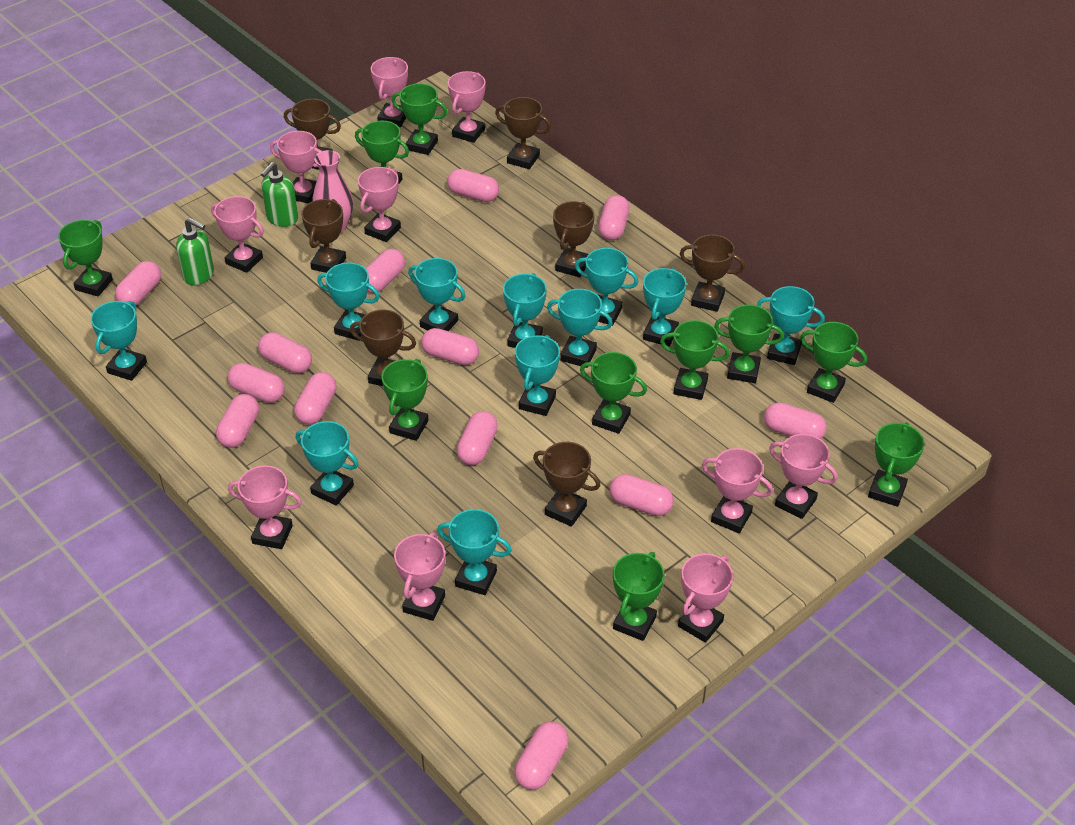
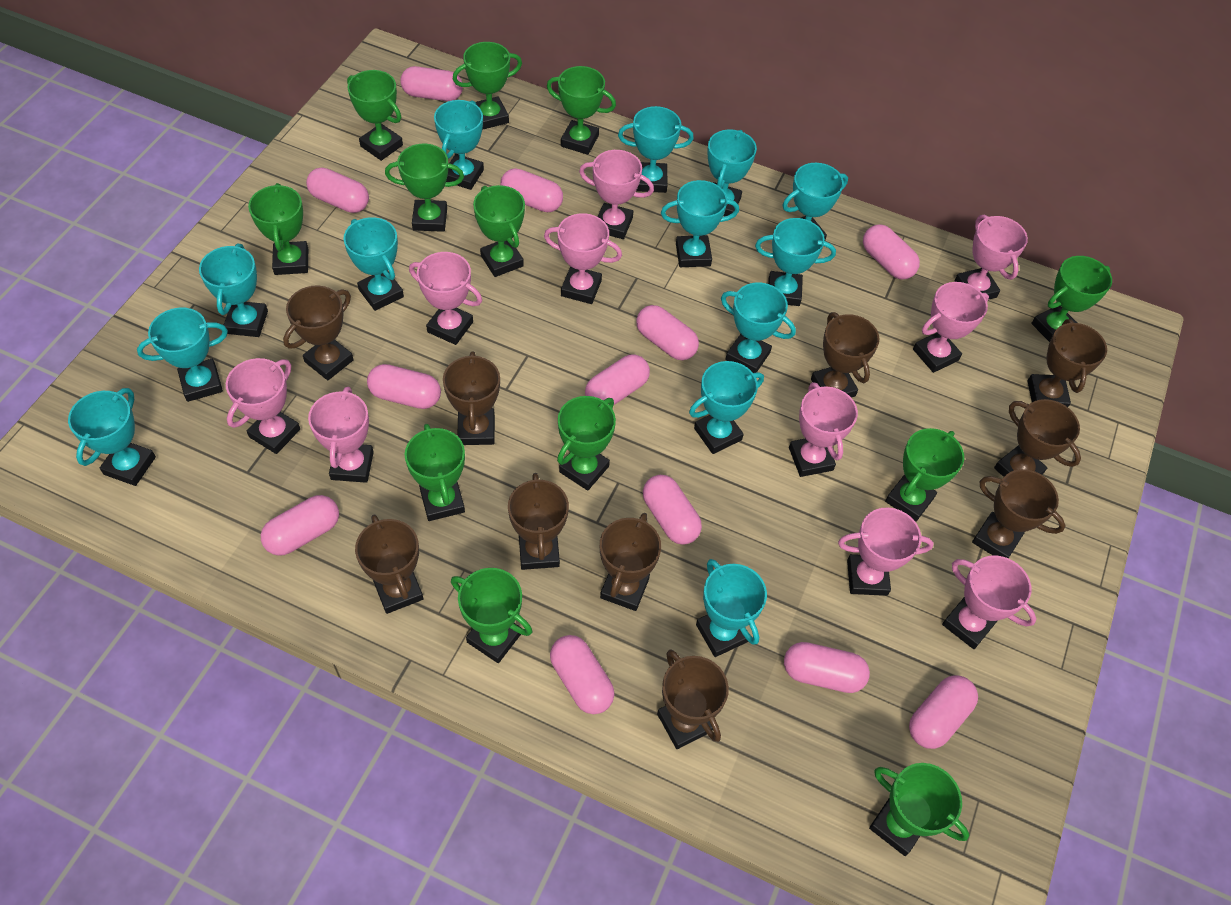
brown trophy: 7 -> 10
green soap dispenser: 2 -> 0
green trophy: 10 -> 12
pink capsule: 13 -> 12
pink vase: 1 -> 0
turquoise trophy: 11 -> 13

